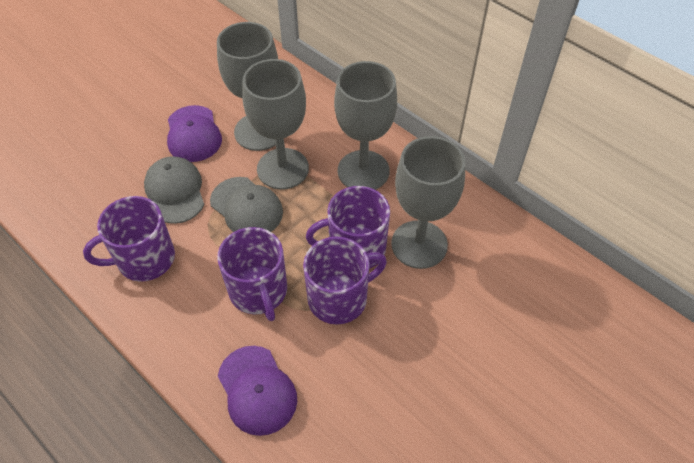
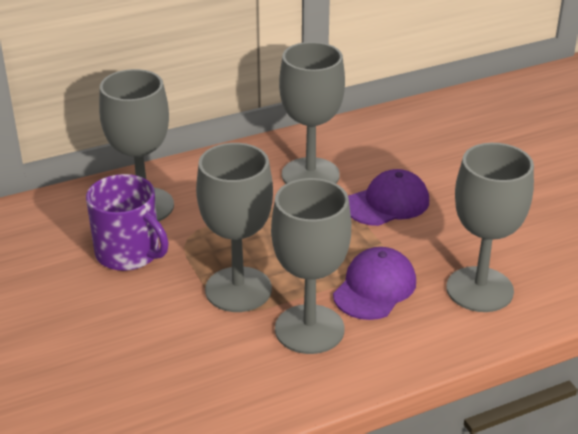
grey cap: 2 -> 0
grey goblet: 4 -> 5
purple mug: 4 -> 1

